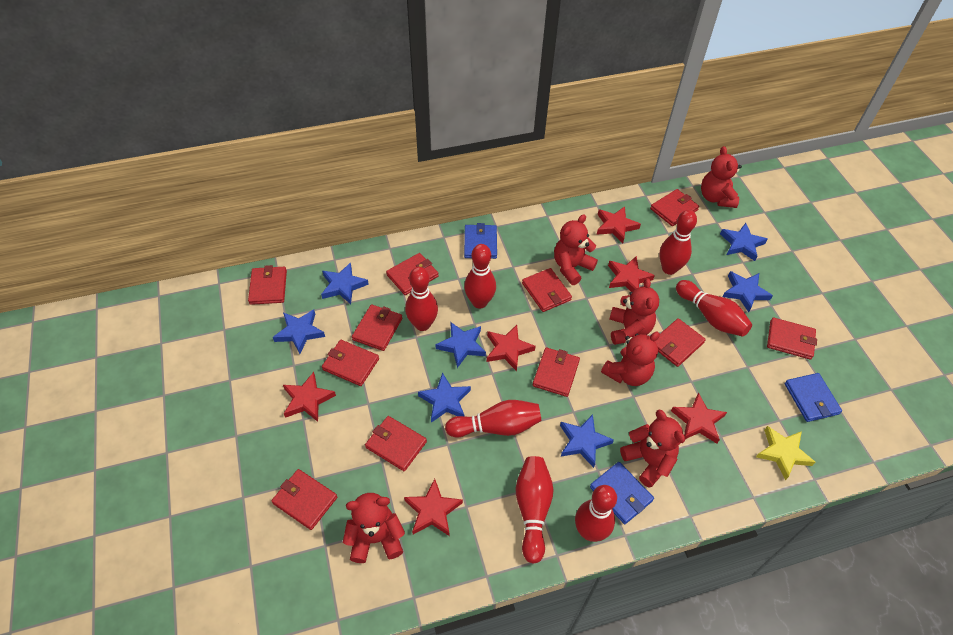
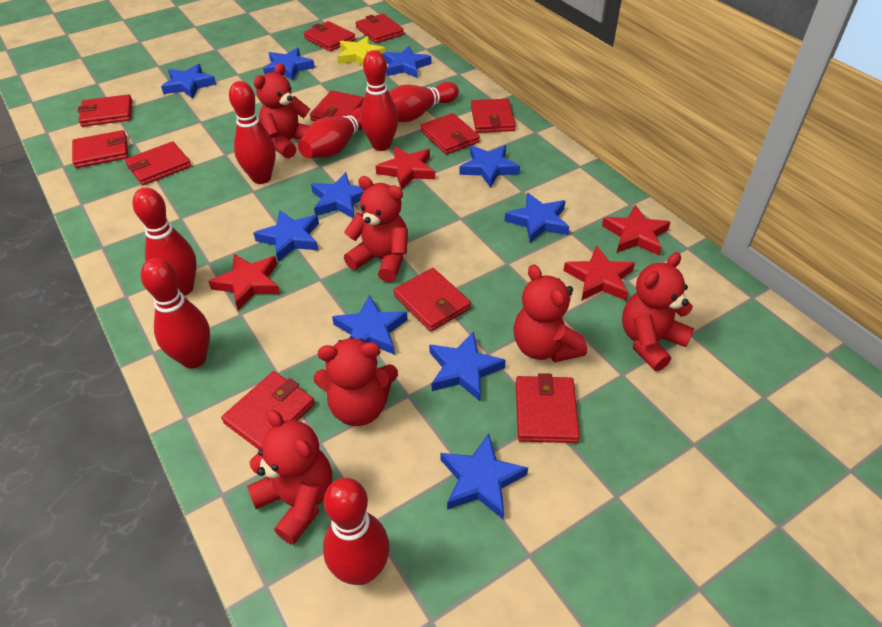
blue star: 7 -> 10
blue wallet: 3 -> 0
red star: 6 -> 4

